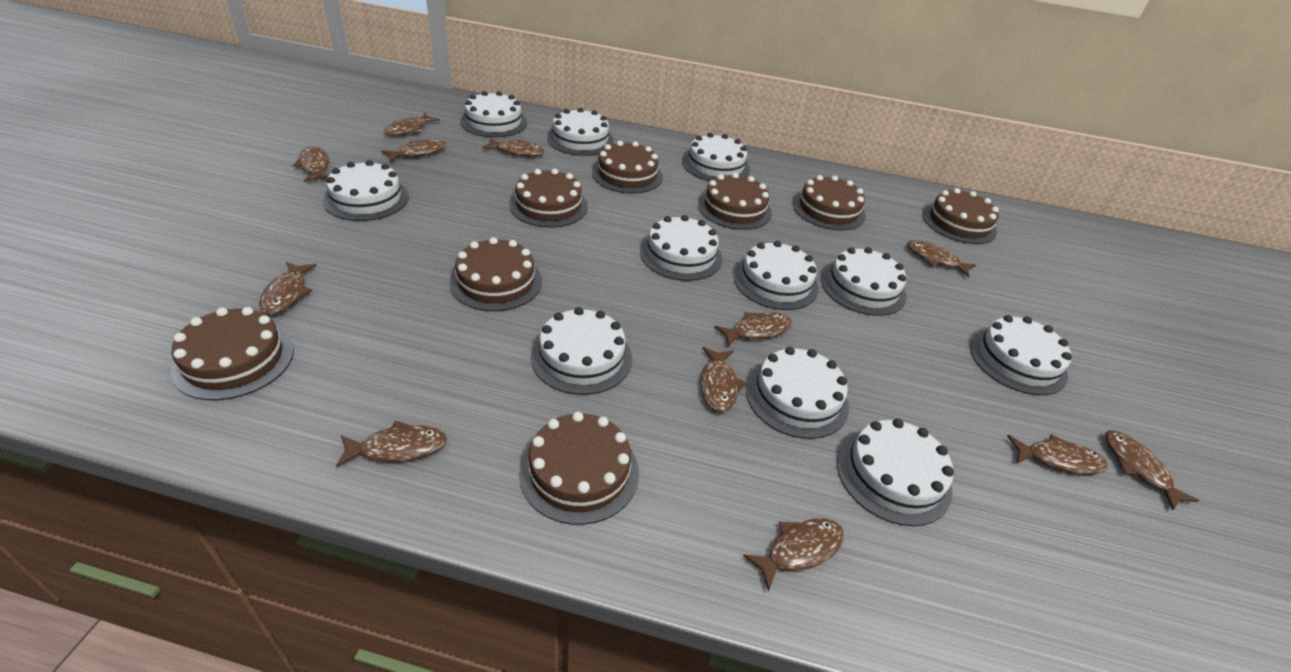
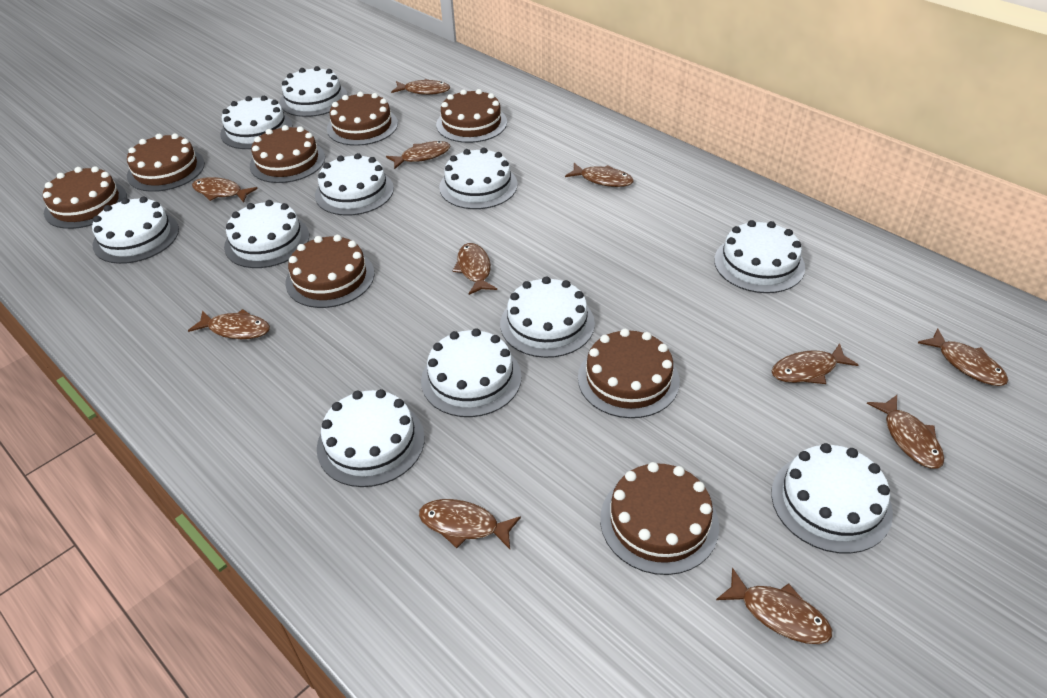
brown fish: 12 -> 11

